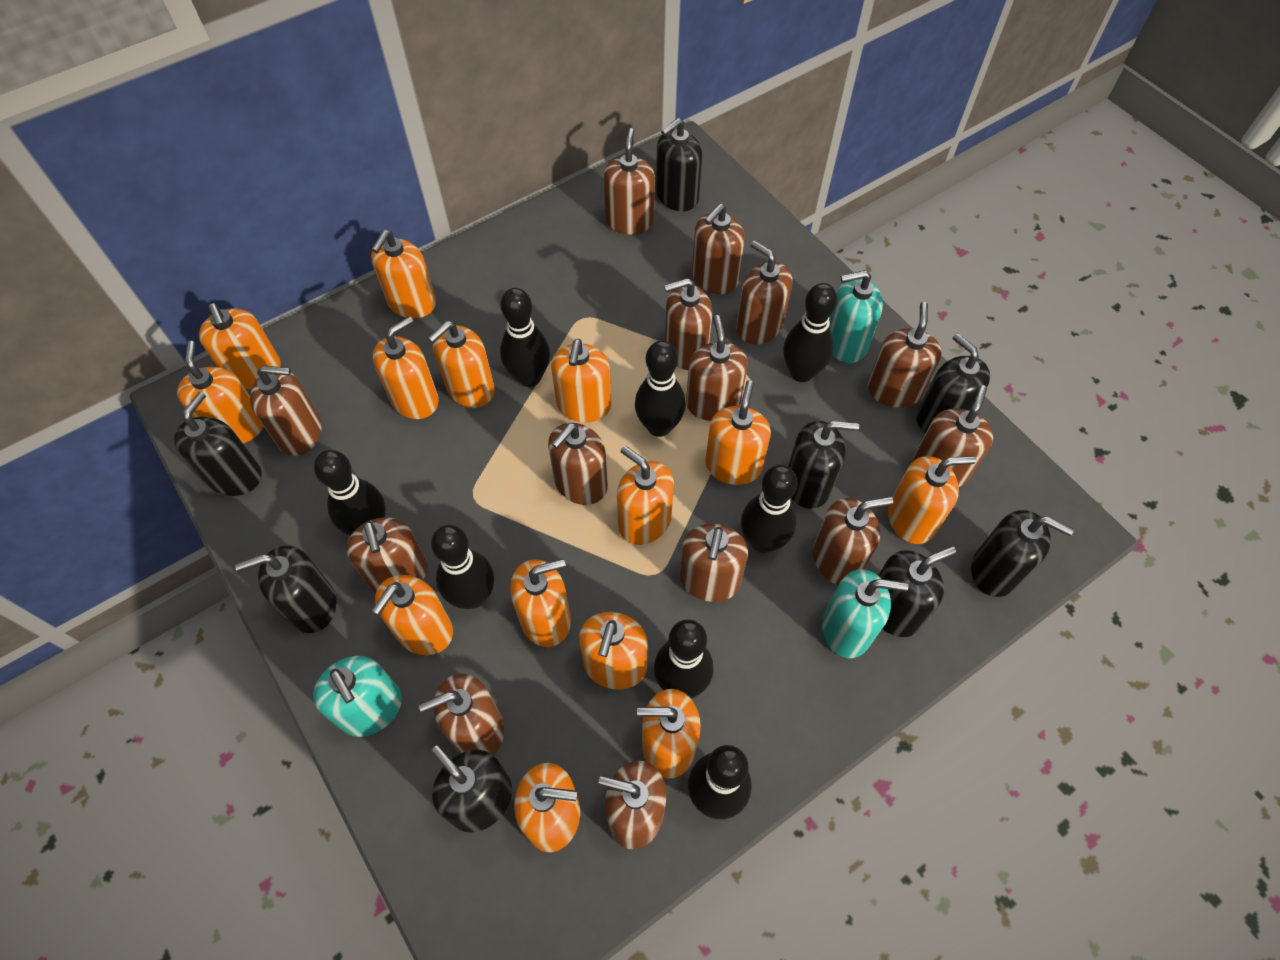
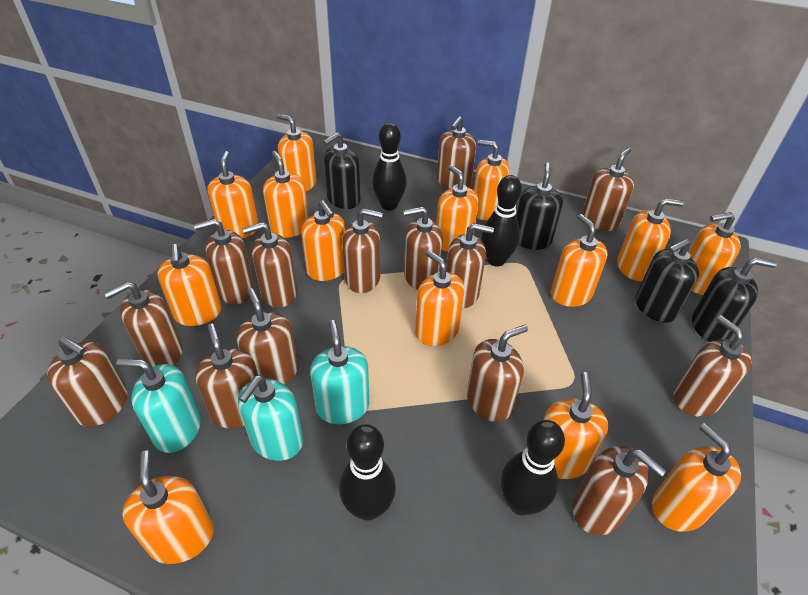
black bowling pin: 8 -> 4
black soap dispenser: 8 -> 4

